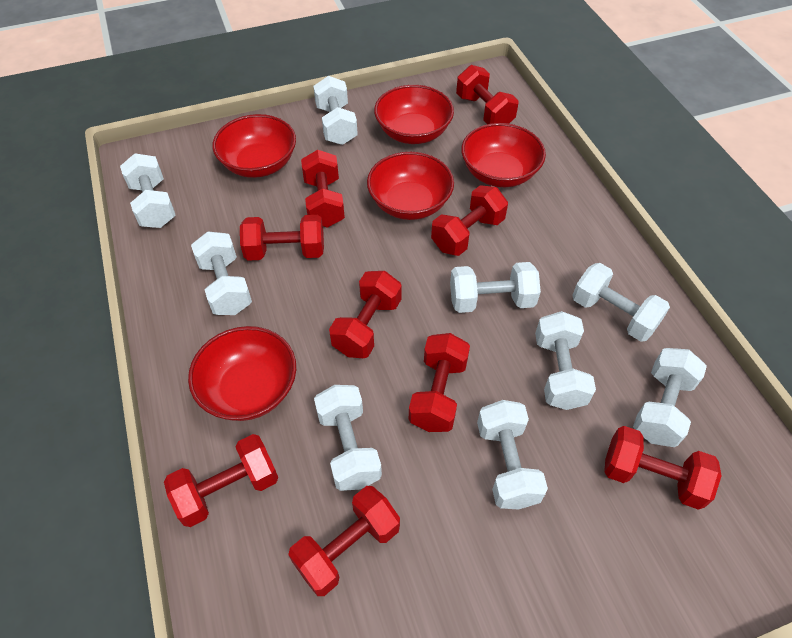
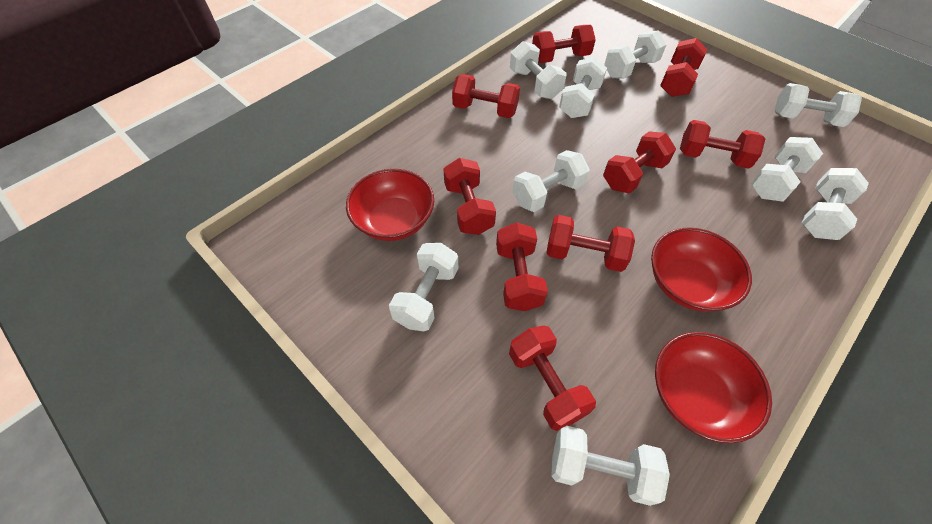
red bowl: 5 -> 3

